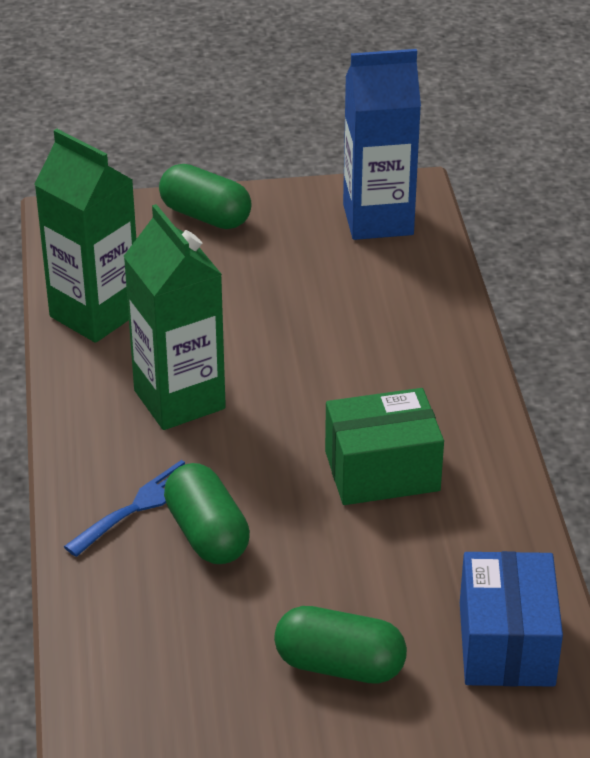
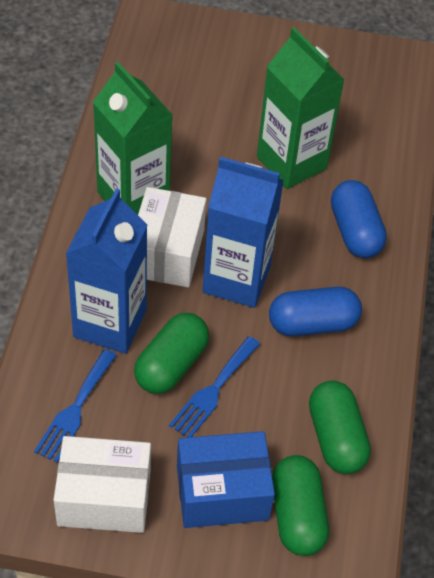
blue capsule: 0 -> 2
blue carton: 1 -> 2
blue fork: 1 -> 2
green box: 1 -> 0
white box: 0 -> 2

